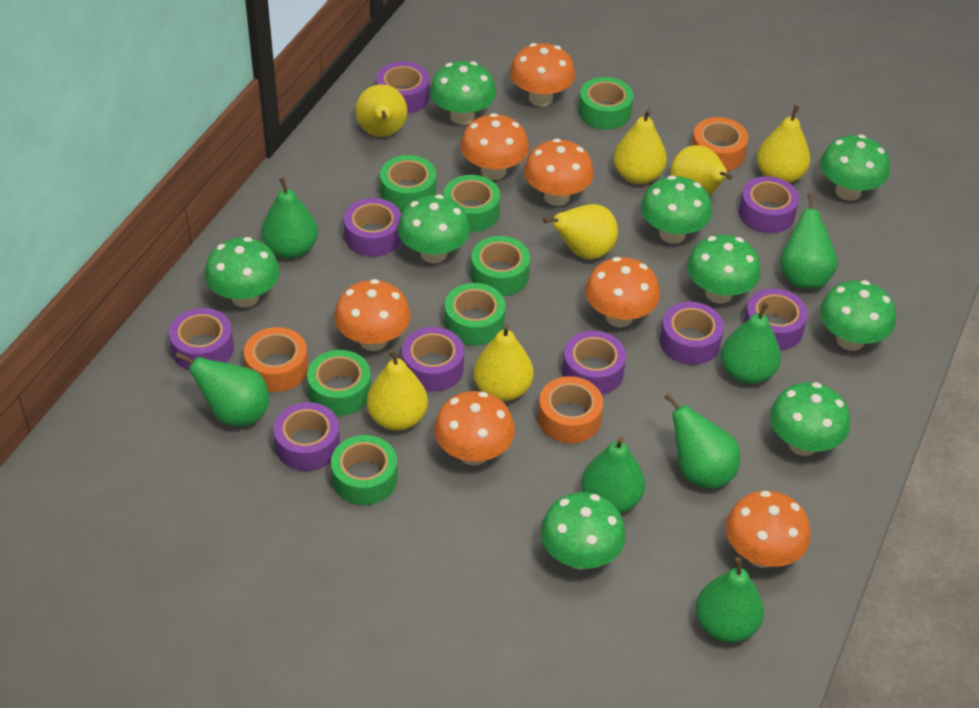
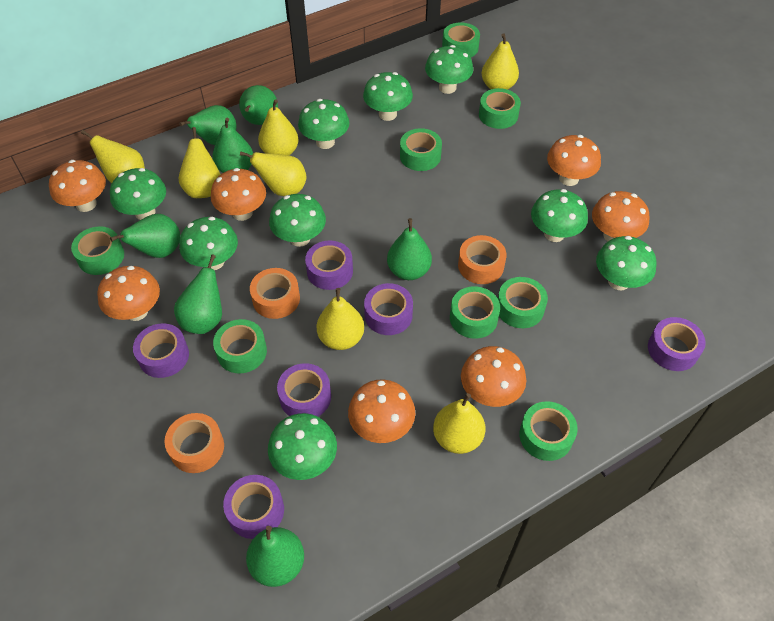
green tape: 7 -> 8
purple tape: 9 -> 6

